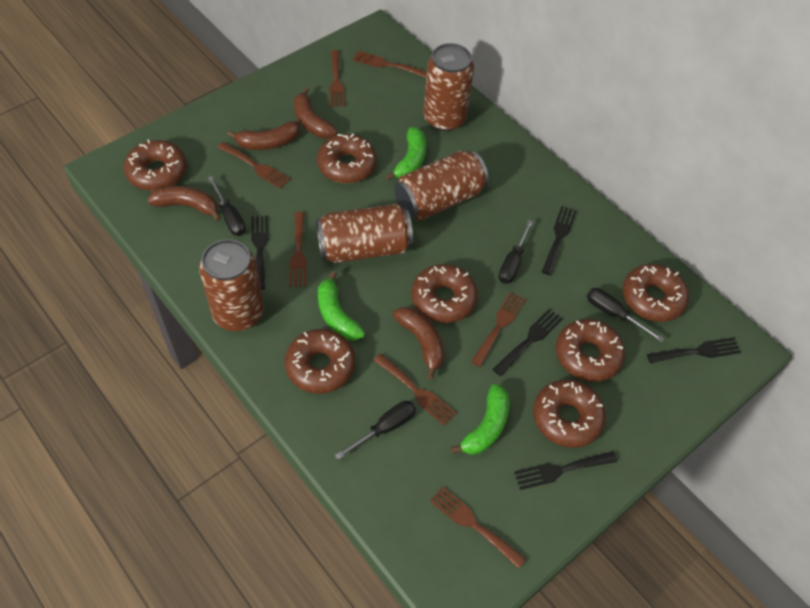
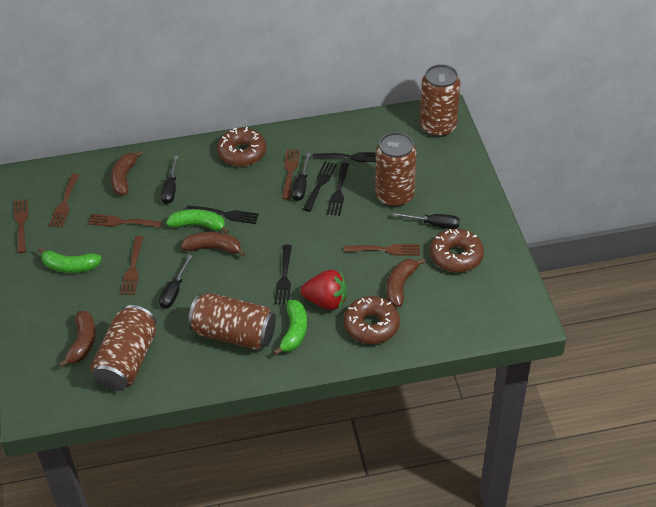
brown donut: 7 -> 3
brown fork: 7 -> 6
red strawberry: 0 -> 1

